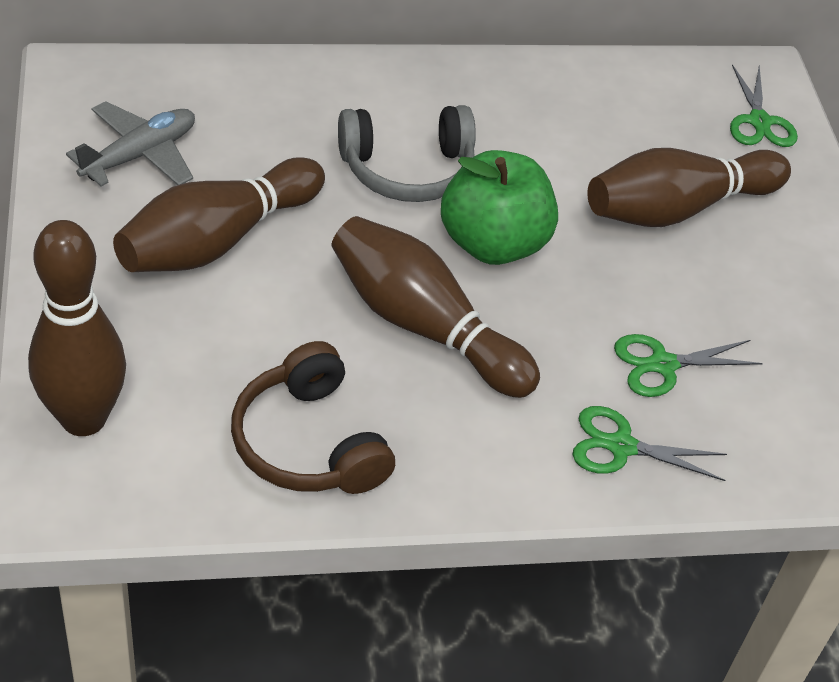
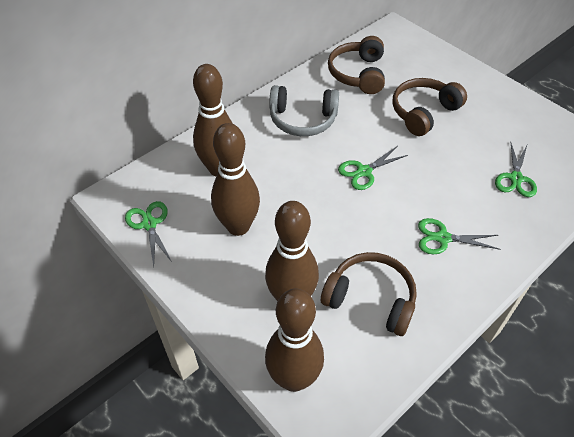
brown headphones: 1 -> 3
green apple: 1 -> 0
green scissors: 3 -> 4
grey plane: 1 -> 0

